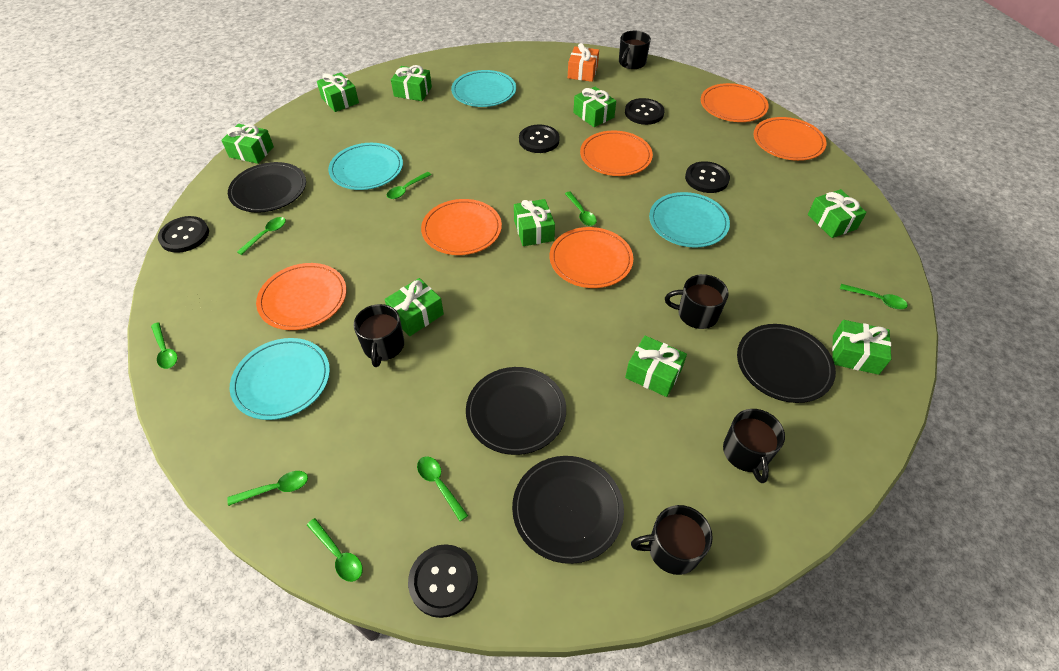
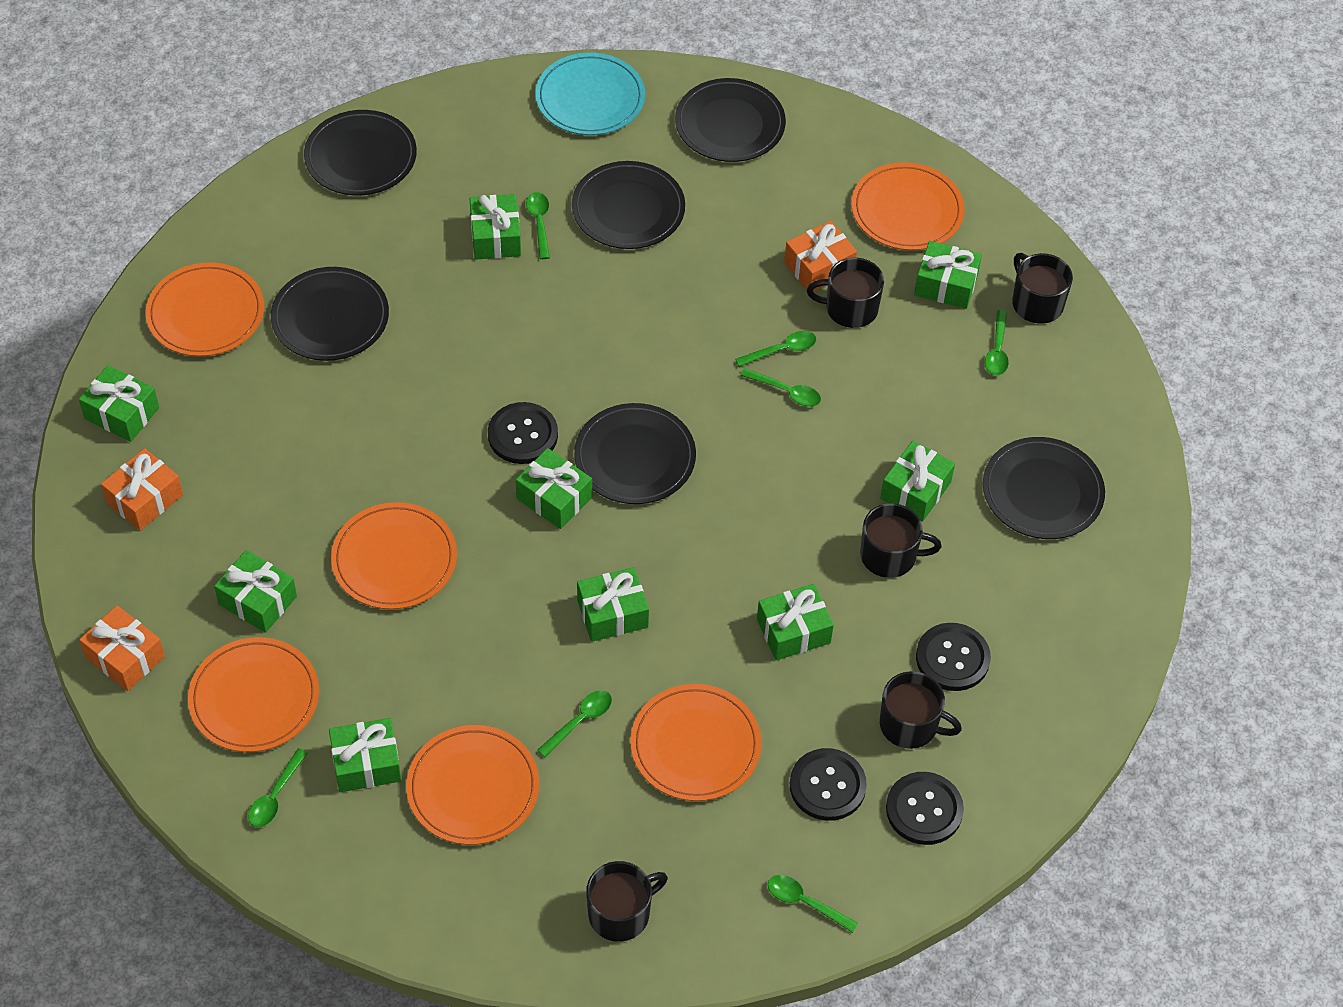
black button: 5 -> 4
black plate: 4 -> 6
green spoon: 8 -> 7
orange gift: 1 -> 3
turquoise plate: 4 -> 1

